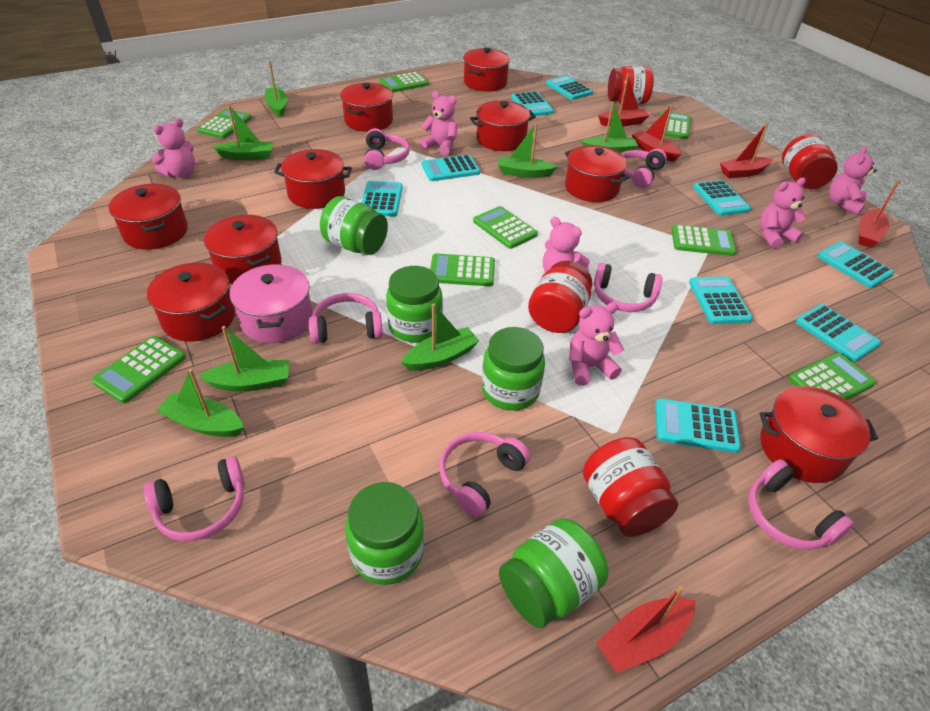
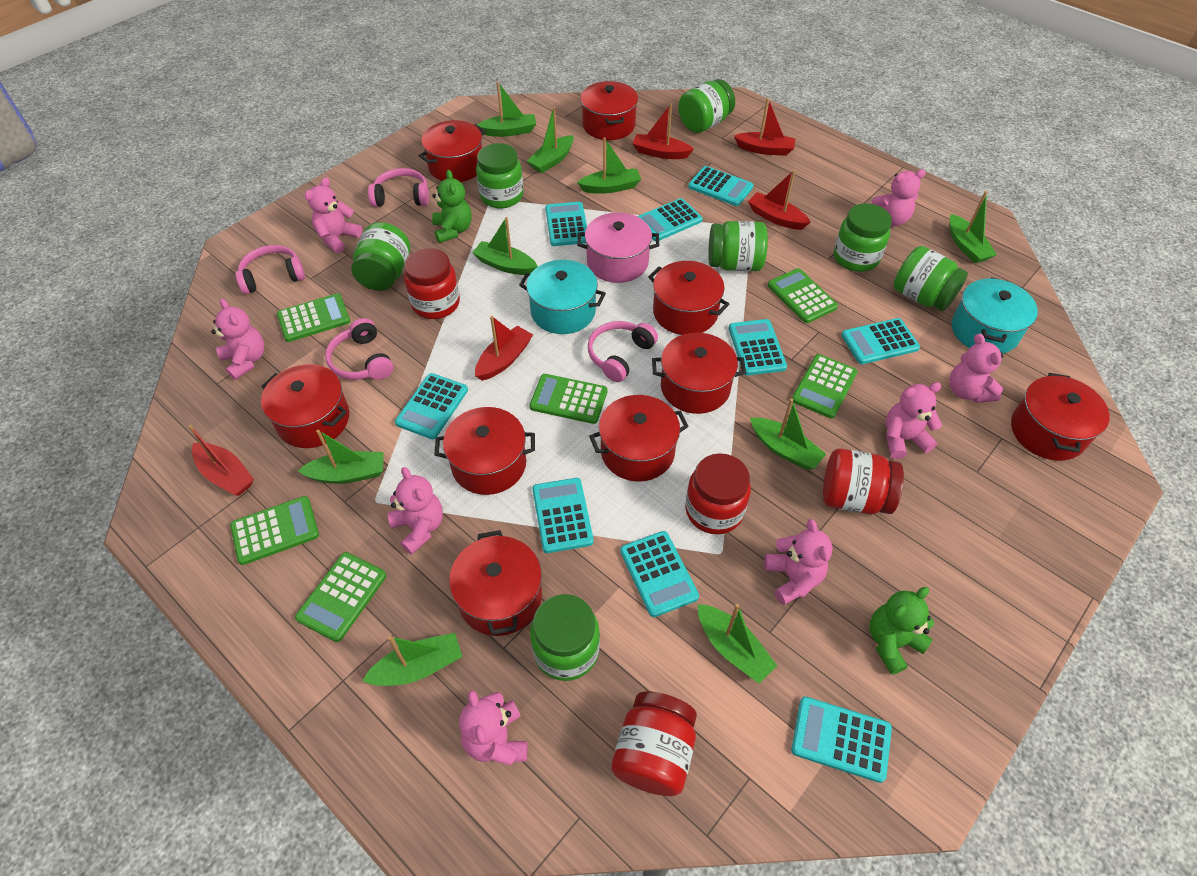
green boat: 7 -> 9
green calculator: 8 -> 6
green jar: 5 -> 7
green teddy bear: 0 -> 2
pink headphones: 7 -> 4
pink teddy bear: 6 -> 8
turquoise pot: 0 -> 2

